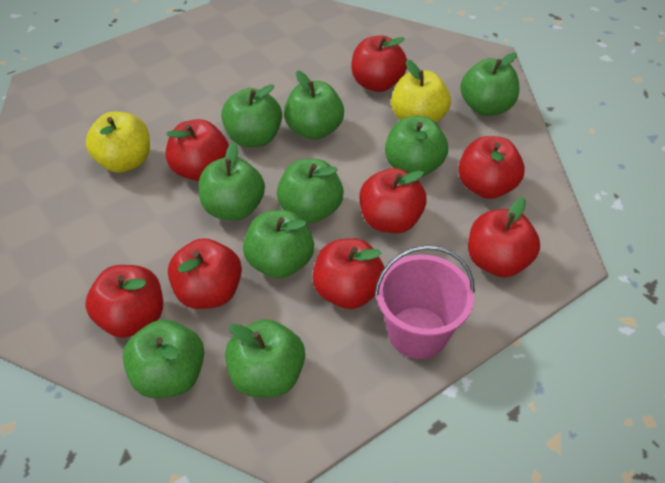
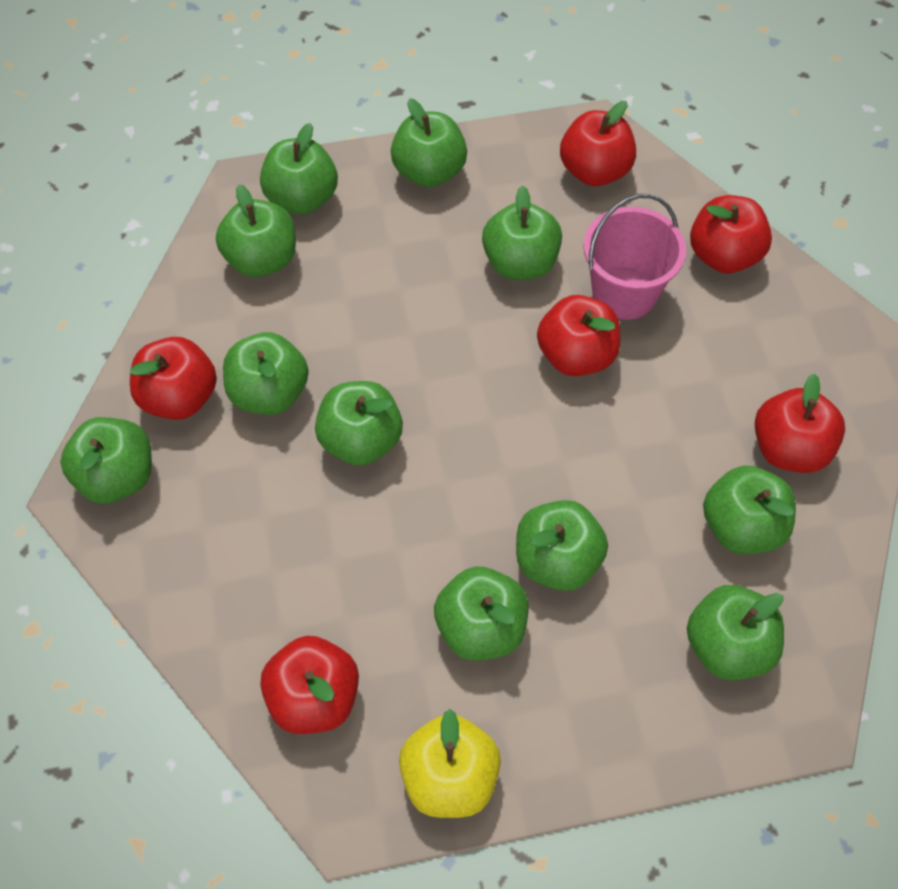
green apple: 9 -> 11
red apple: 8 -> 6
yellow apple: 2 -> 1

